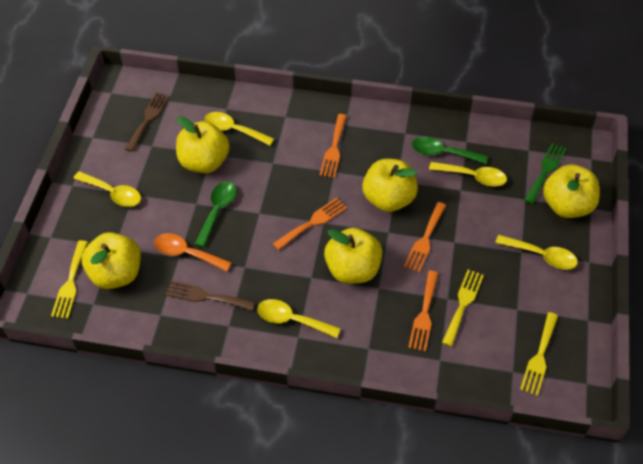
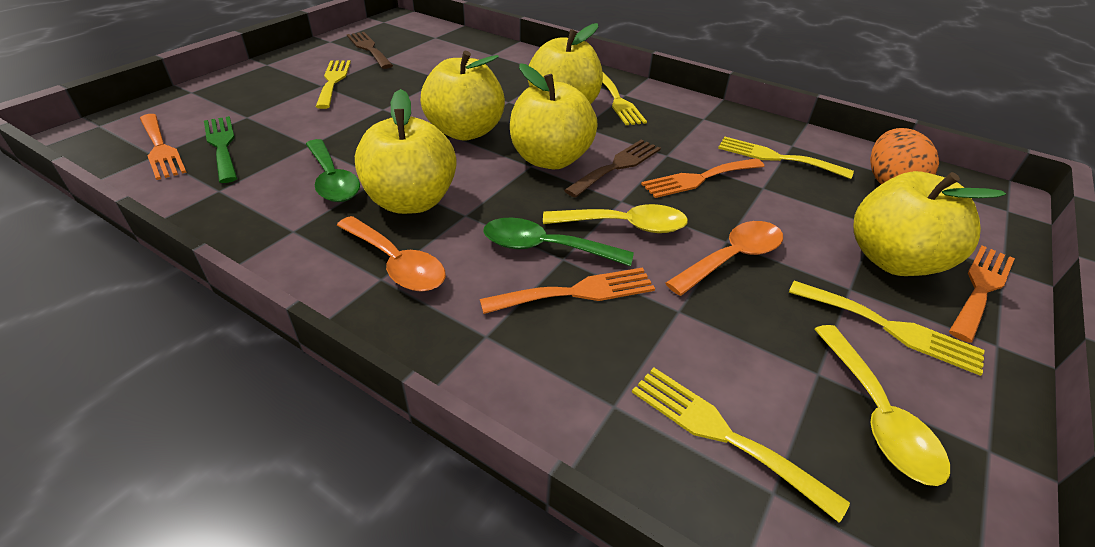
orange egg: 0 -> 1
orange spoon: 1 -> 2
yellow fork: 3 -> 5
yellow spoon: 5 -> 2

